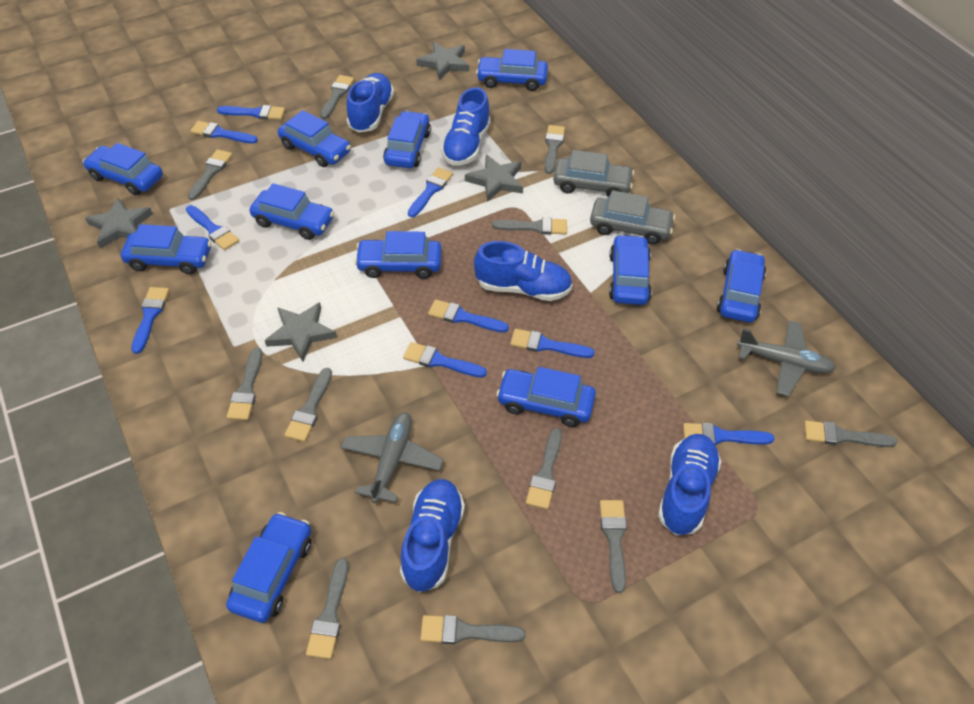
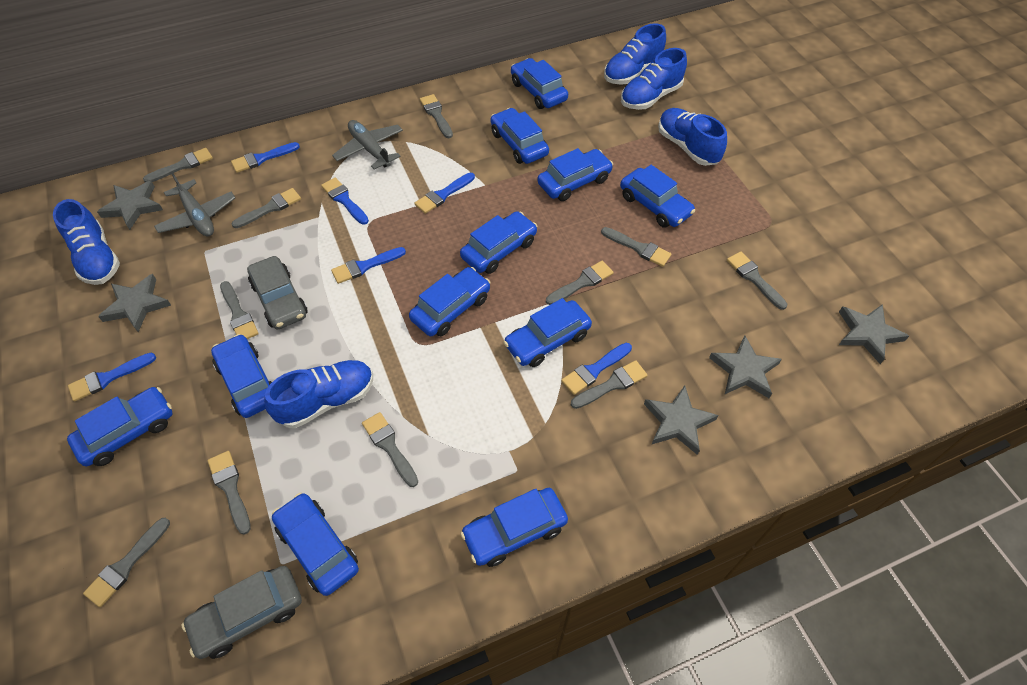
blue brush: 9 -> 6
grey star: 4 -> 5

